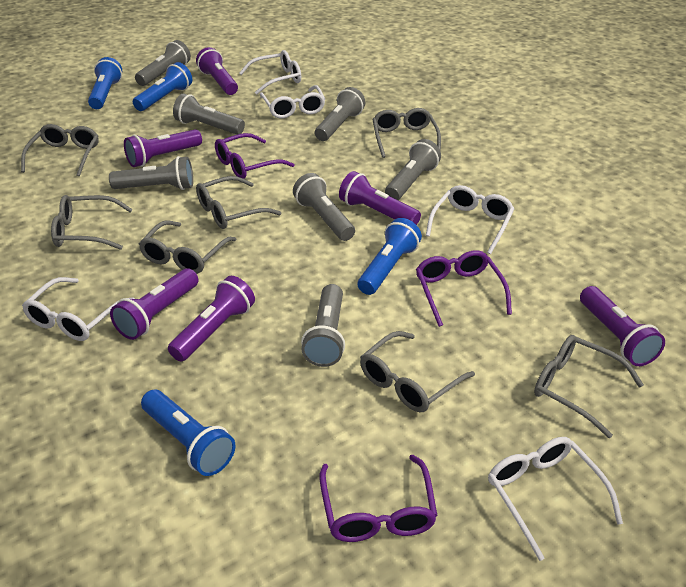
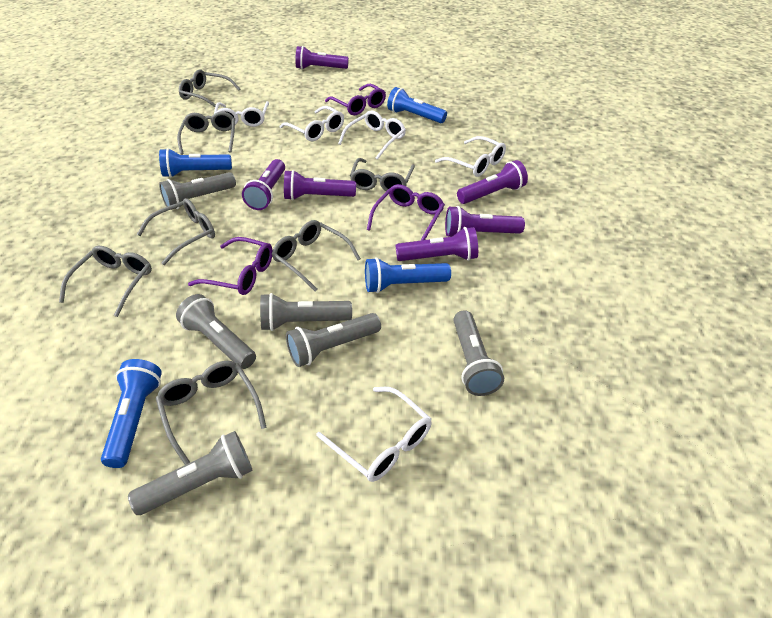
grey flashlight: 7 -> 6

